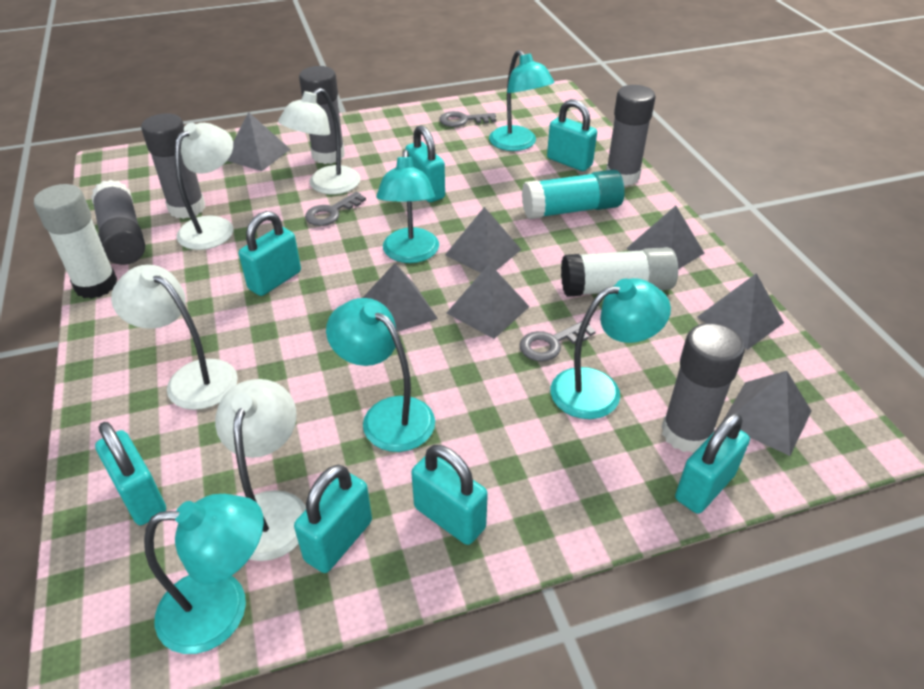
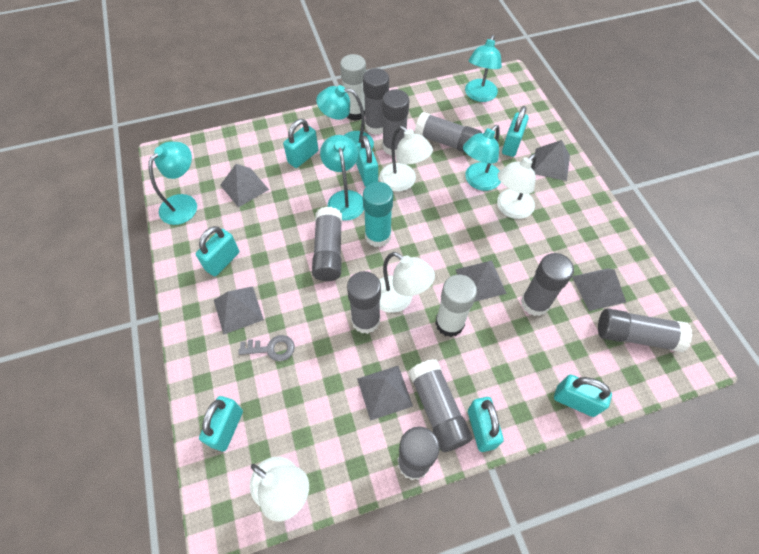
grey glue stick: 5 -> 9
grey key: 3 -> 1
grey pyramid: 7 -> 6

